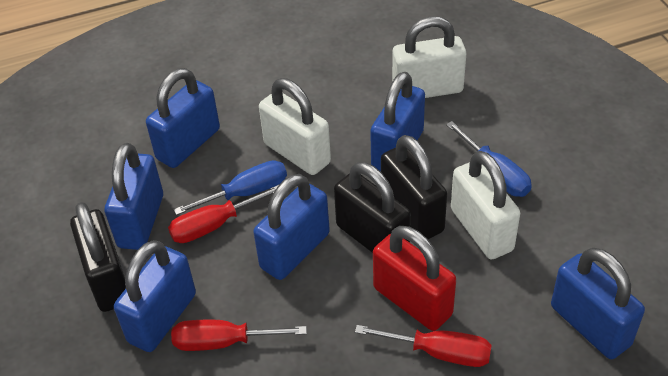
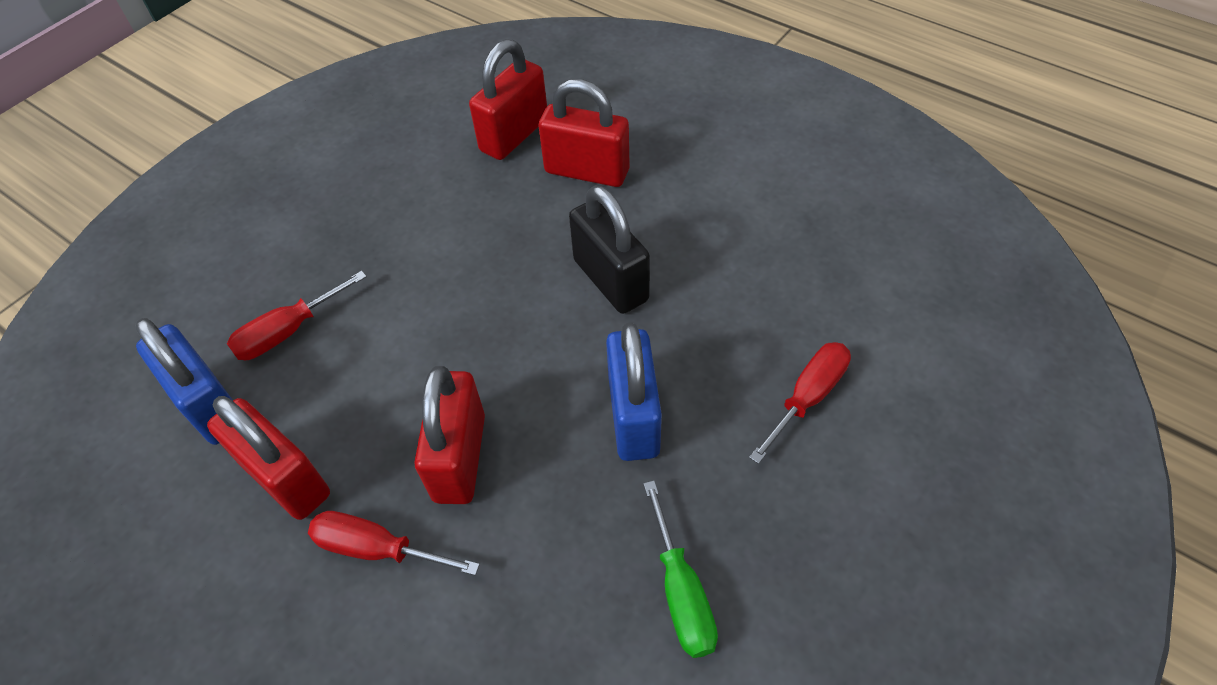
black padlock: 3 -> 1
blue padlock: 6 -> 2
blue screwdriver: 2 -> 0
green screwdriver: 0 -> 1
red padlock: 1 -> 4
white padlock: 3 -> 0

